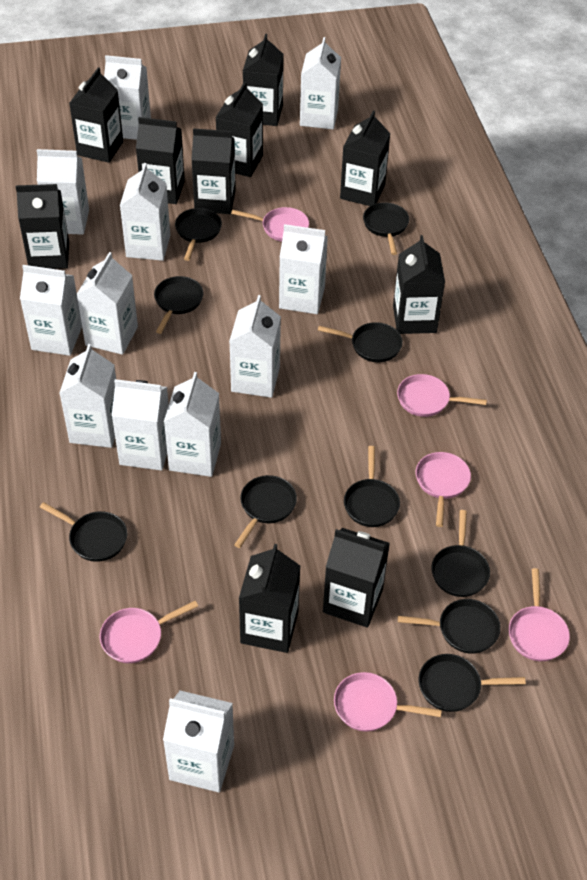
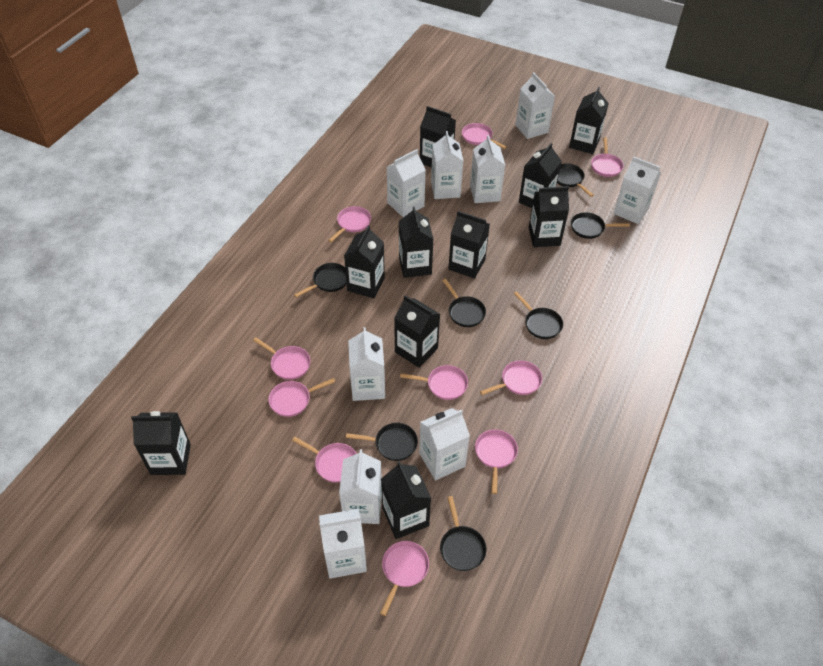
black pan: 10 -> 7
pink pan: 6 -> 10
white carton: 12 -> 9

